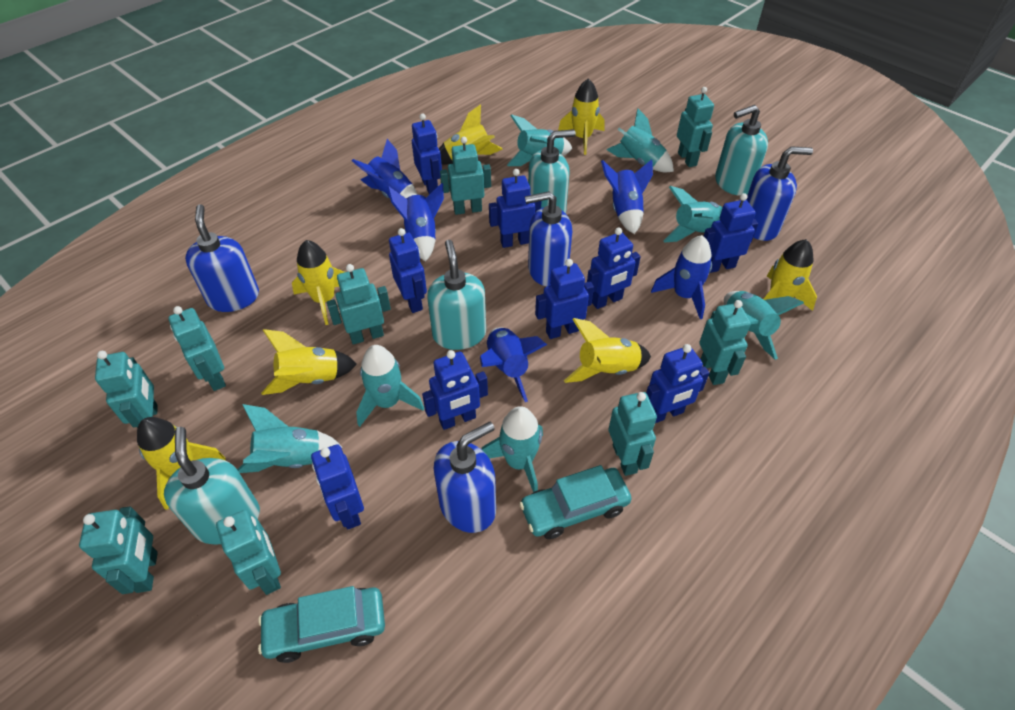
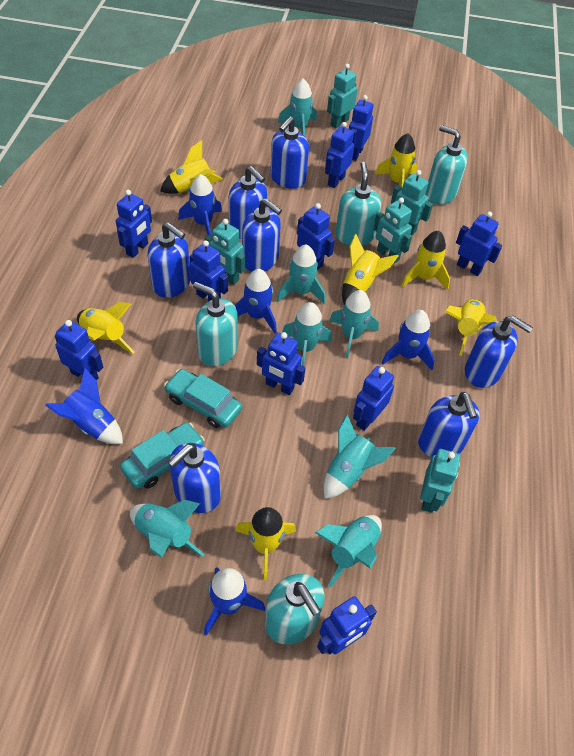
blue robot: 9 -> 10
blue soap dispenser: 4 -> 7
turquoise robot: 9 -> 5

